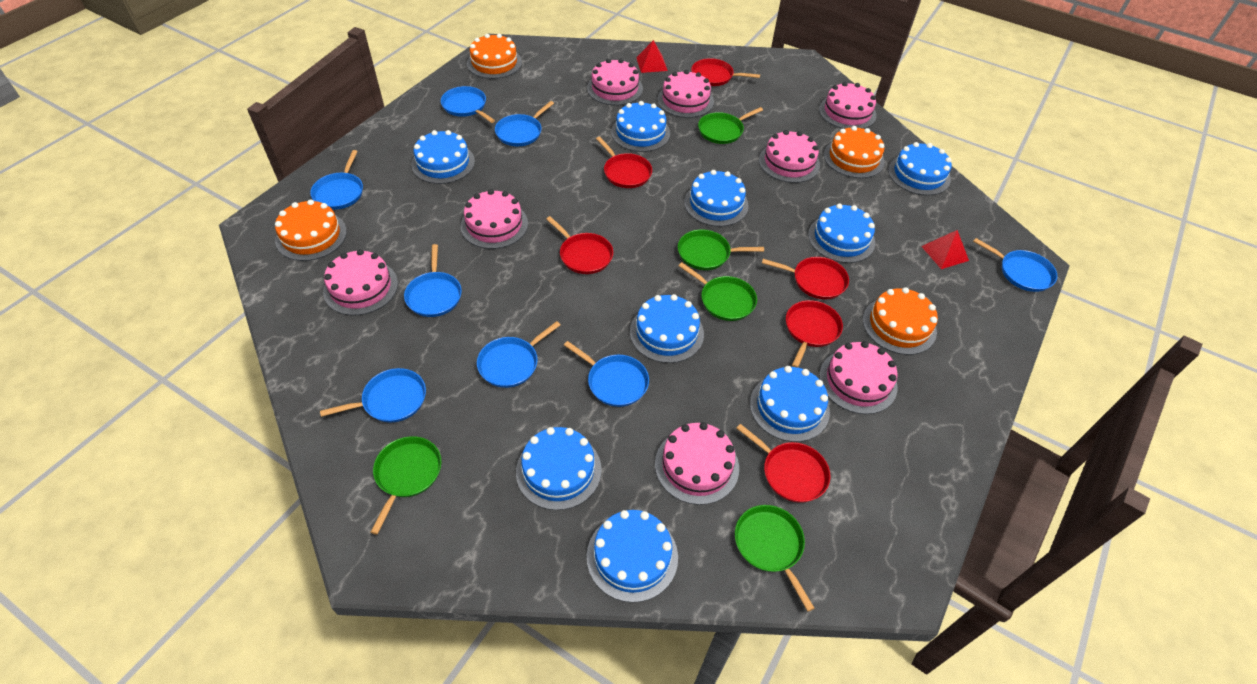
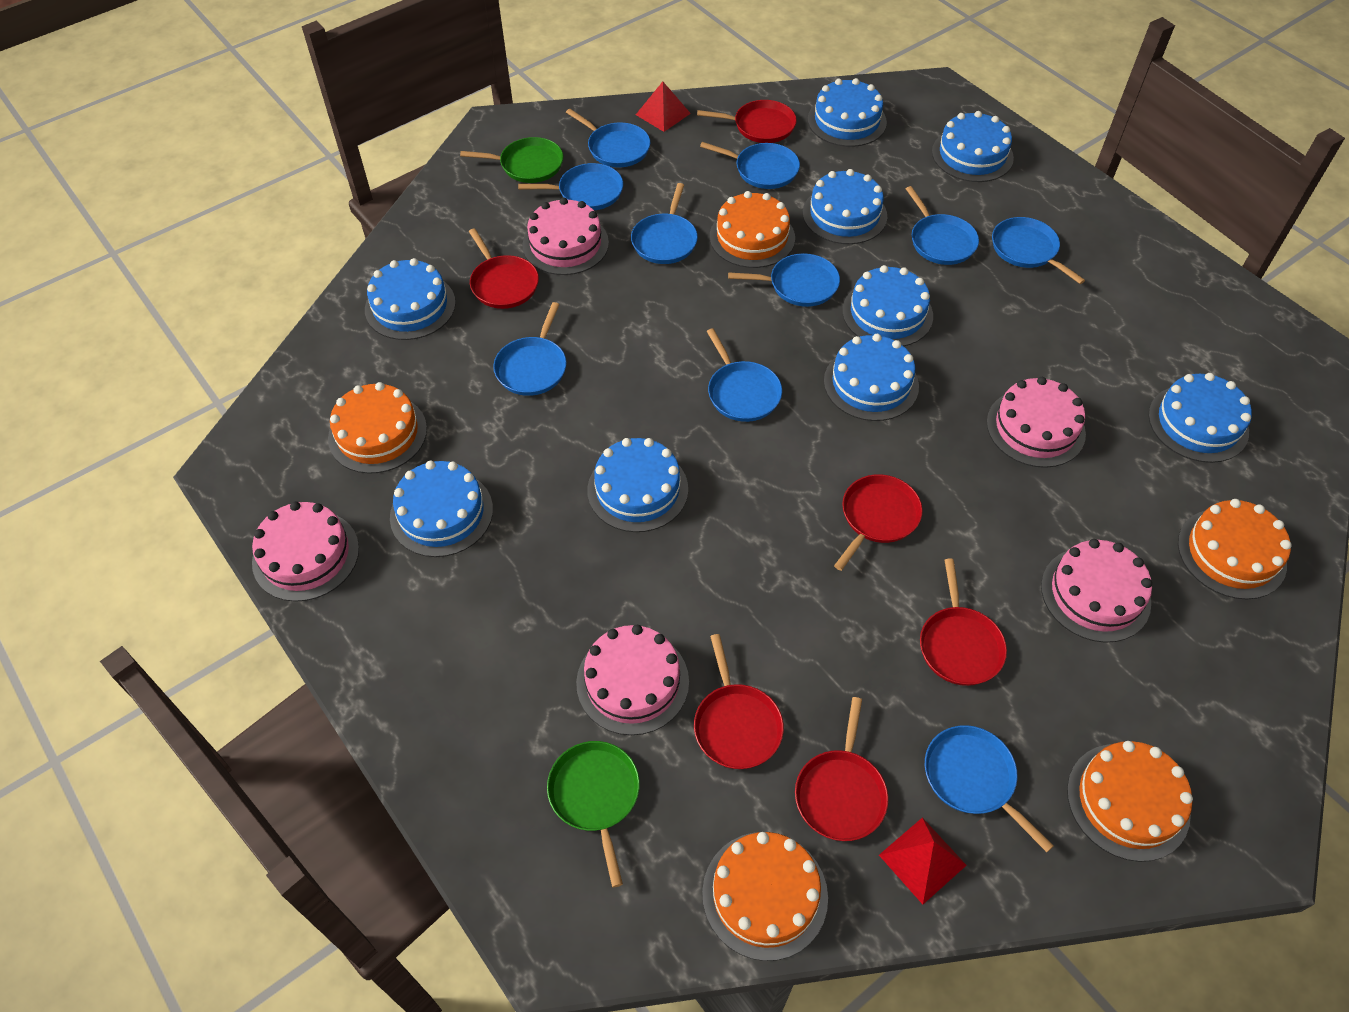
blue pan: 8 -> 10
green pan: 5 -> 2
orange cake: 4 -> 5
pink cake: 8 -> 5

